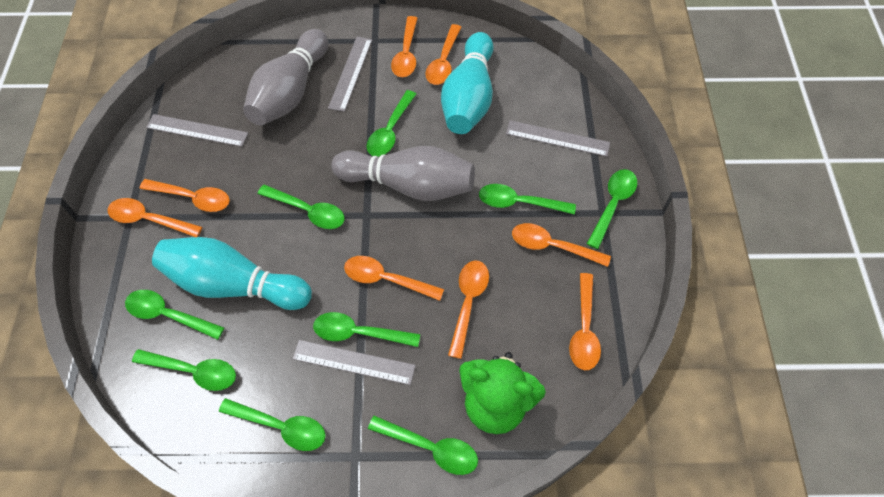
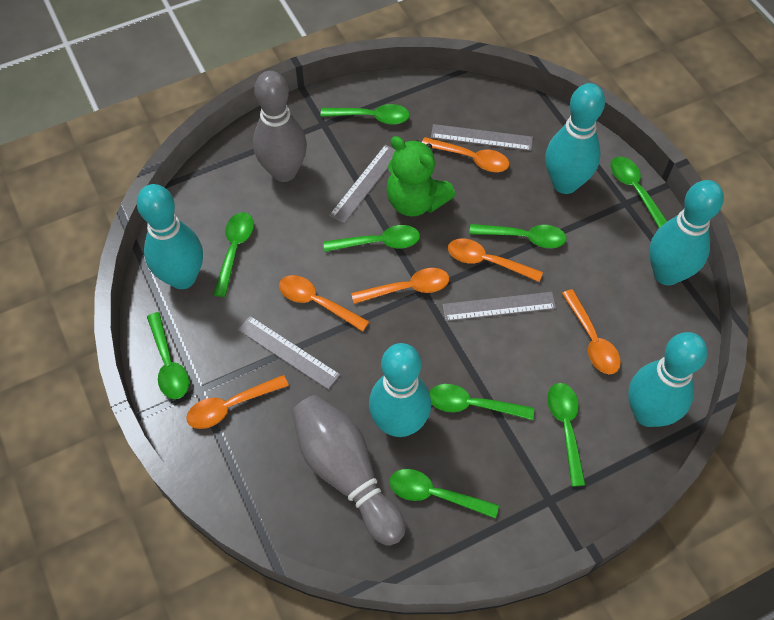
orange spoon: 8 -> 6
turquoise bowling pin: 2 -> 5

